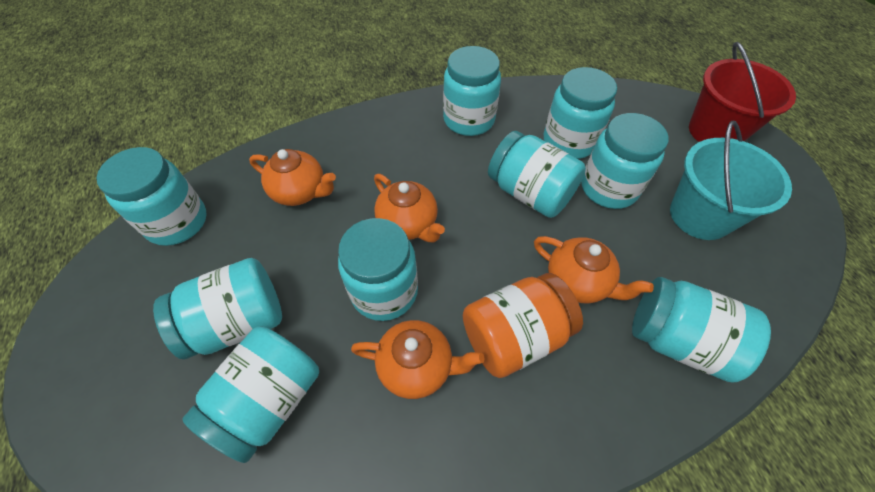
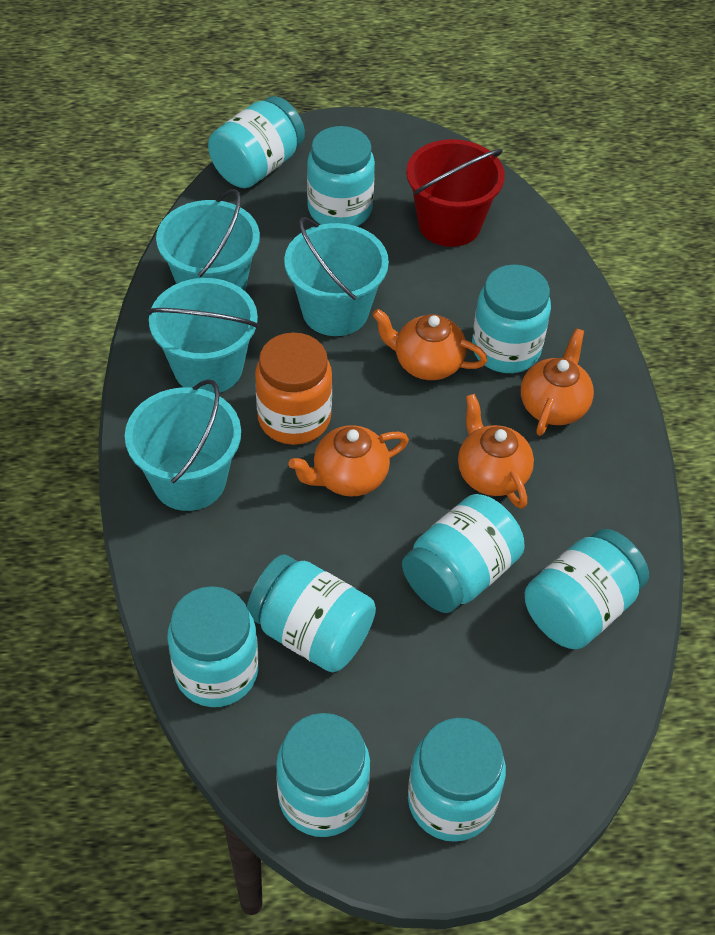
turquoise bucket: 1 -> 4

